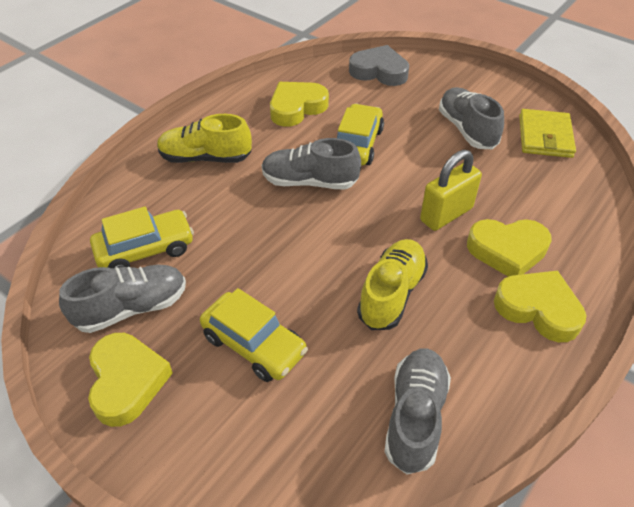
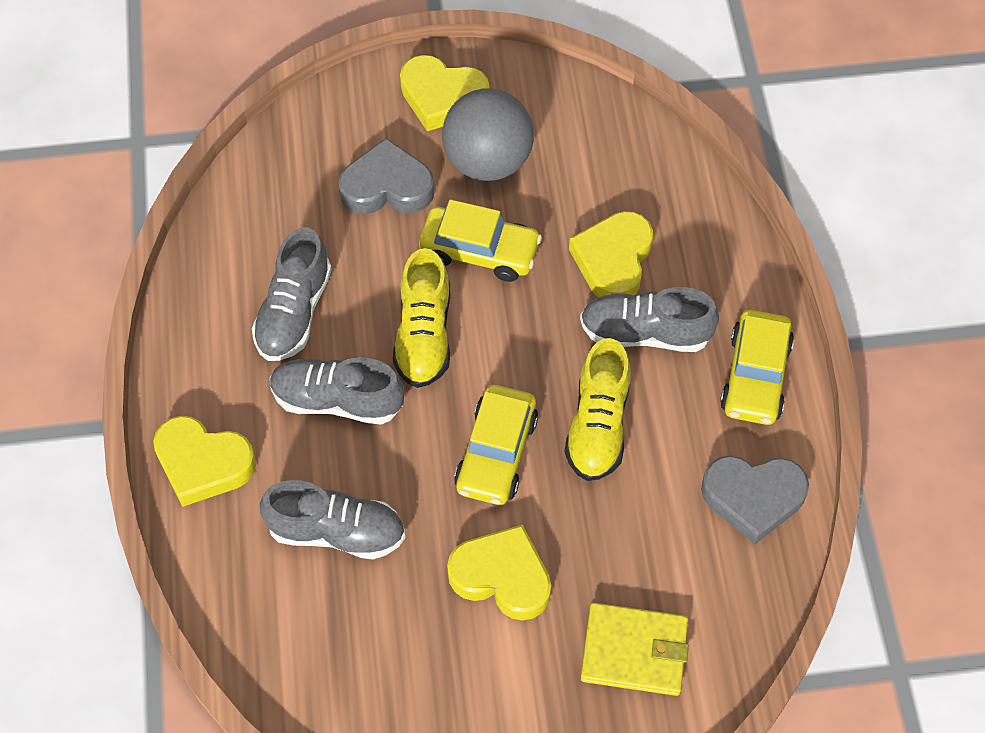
grey ball: 0 -> 1
grey heart: 1 -> 2
yellow padlock: 1 -> 0

